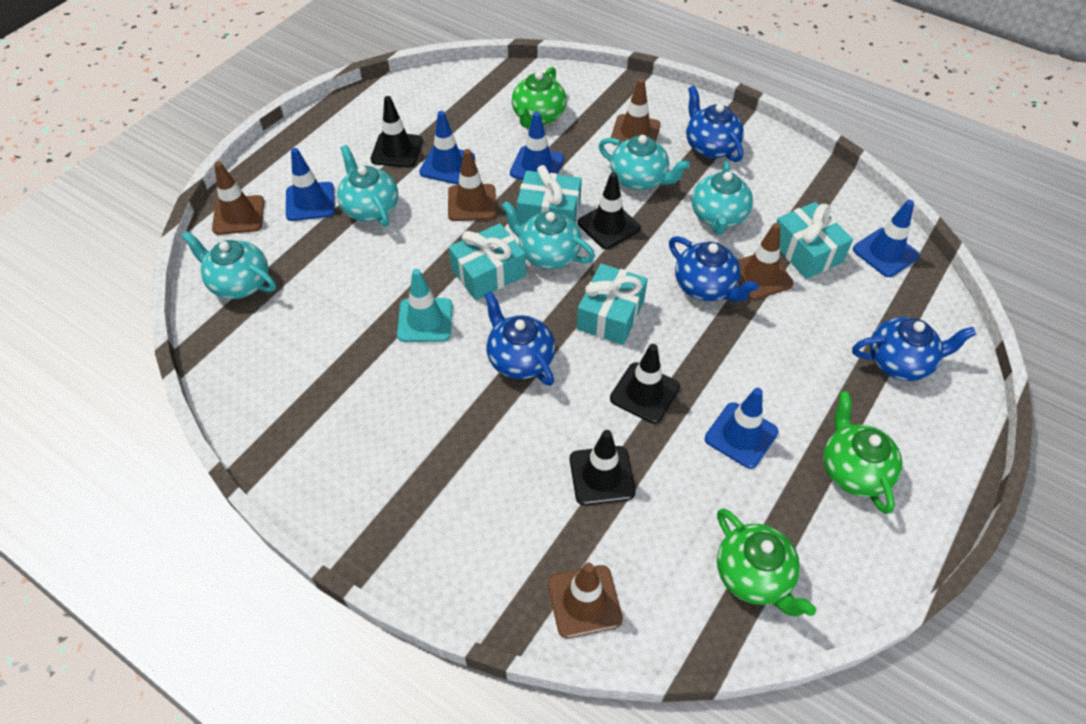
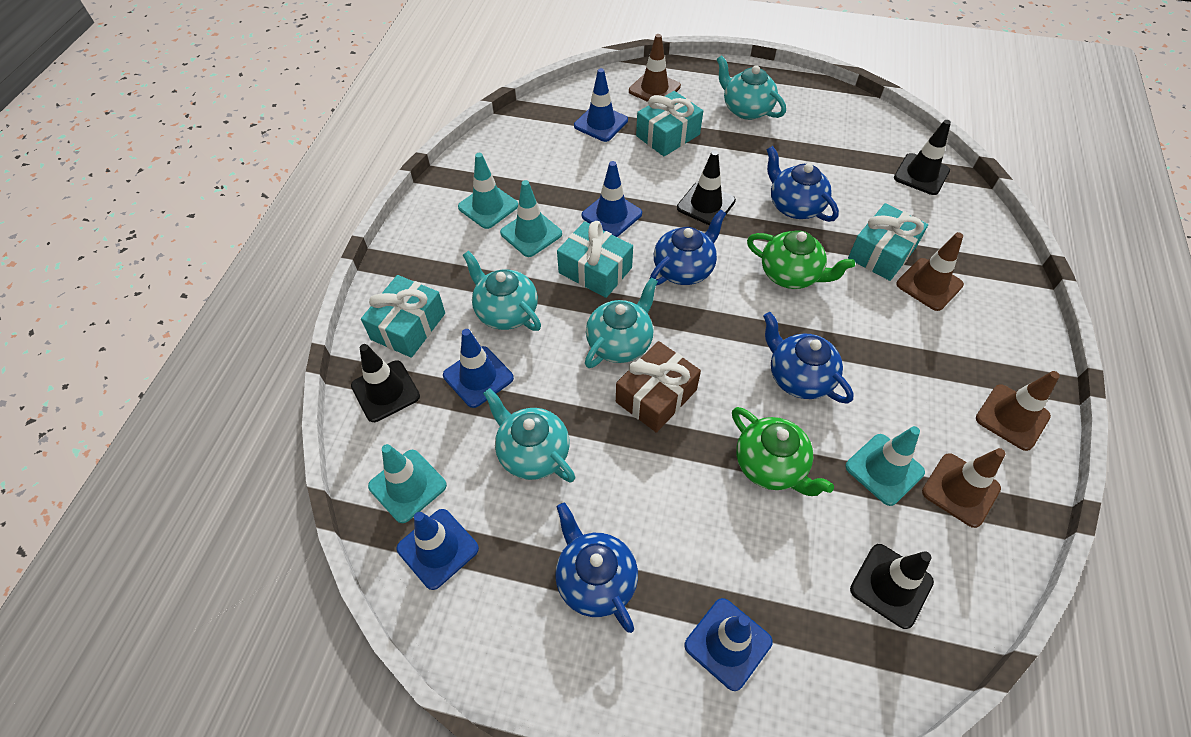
brown gift: 0 -> 1
brown traffic cone: 5 -> 4
green teapot: 3 -> 2
turquoise teapot: 5 -> 4
turquoise traffic cone: 1 -> 4

